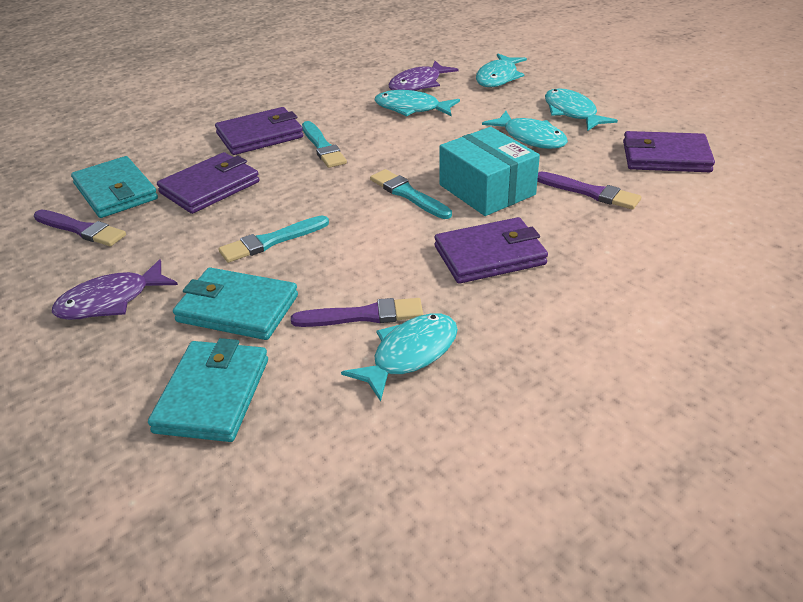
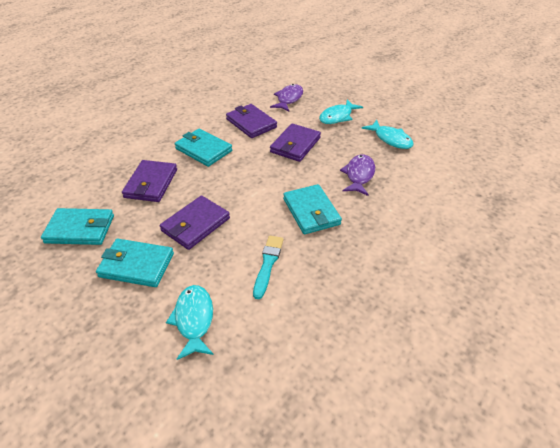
purple brush: 3 -> 0
turquoise box: 1 -> 0
turquoise brush: 3 -> 1
turquoise fish: 5 -> 3
turquoise wallet: 3 -> 4

